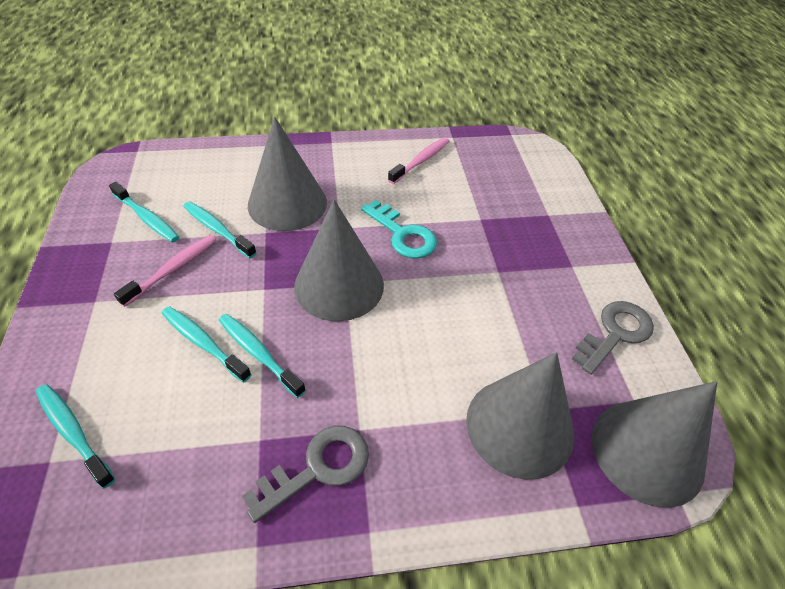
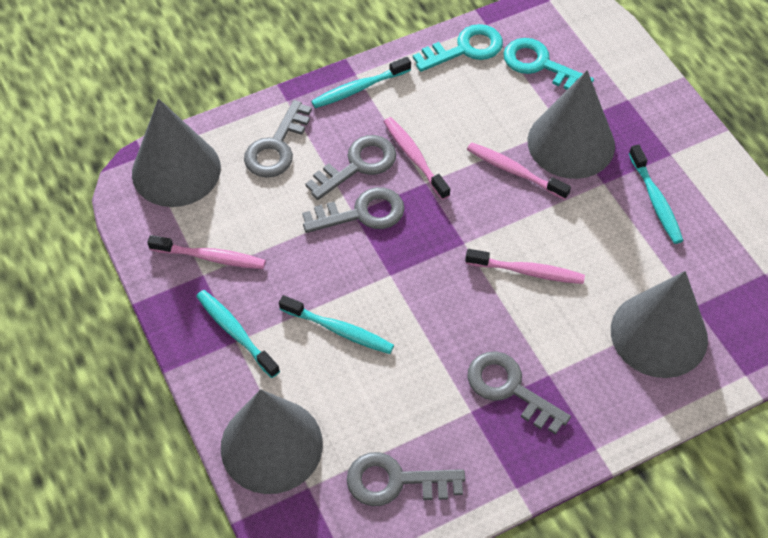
grey key: 2 -> 5
pink toothbrush: 2 -> 4
turquoise key: 1 -> 2
turquoise toothbrush: 5 -> 4

